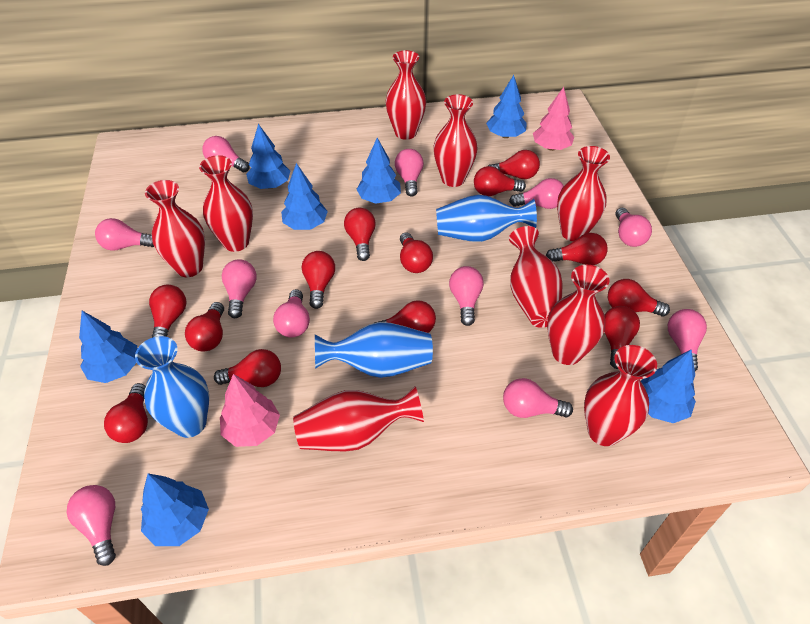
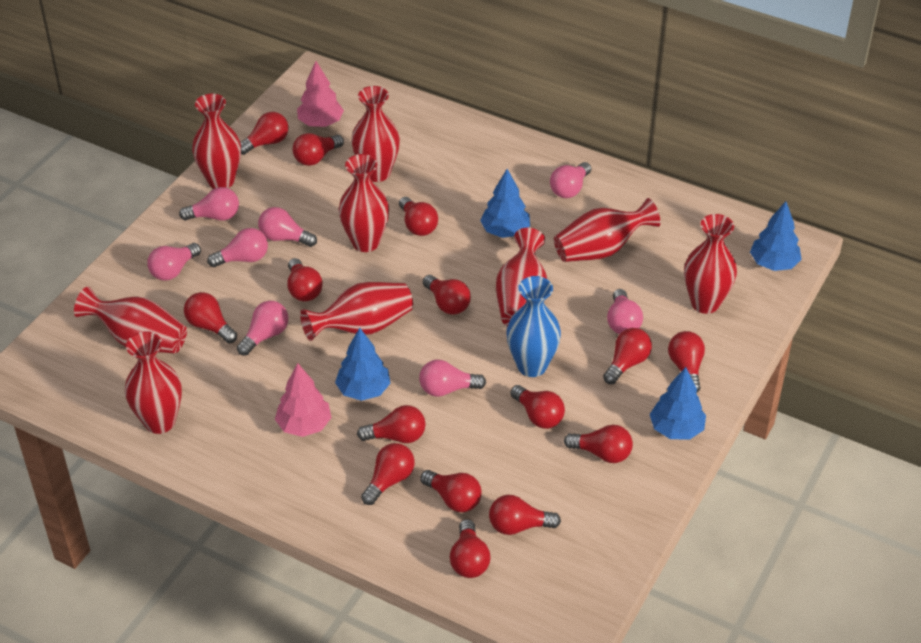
blue tree: 7 -> 4
blue vase: 3 -> 1
pink light bulb: 11 -> 8
red light bulb: 13 -> 15

